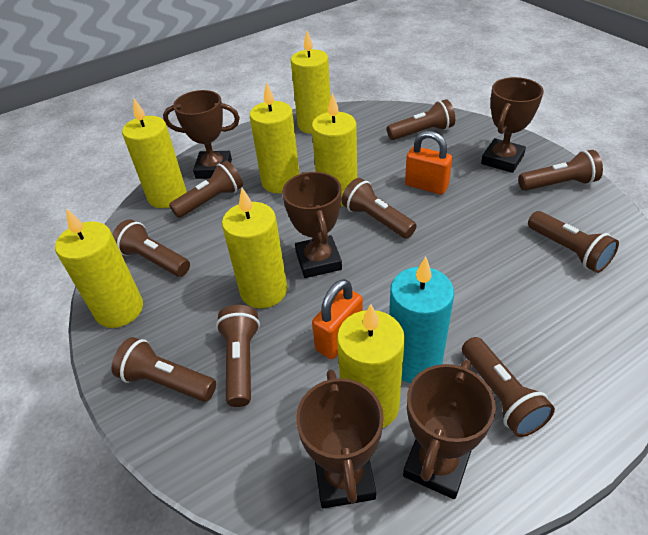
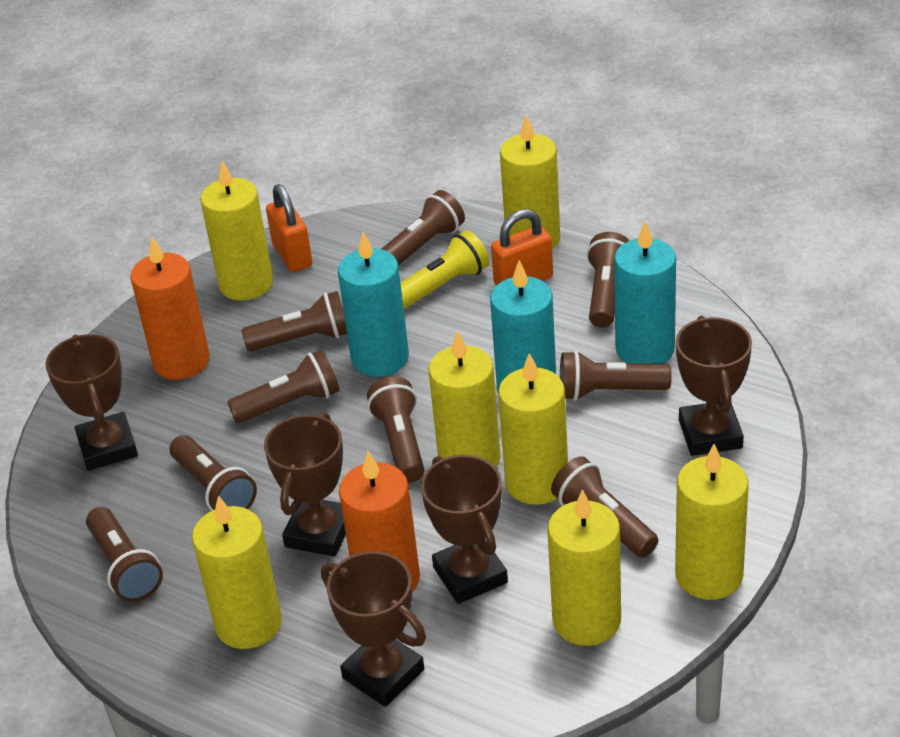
orange candle: 0 -> 2
turquoise candle: 1 -> 3
yellow flashlight: 0 -> 1

